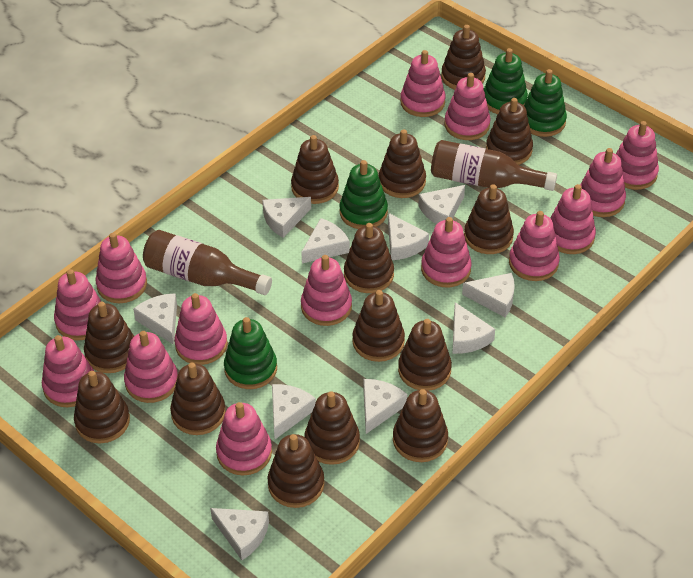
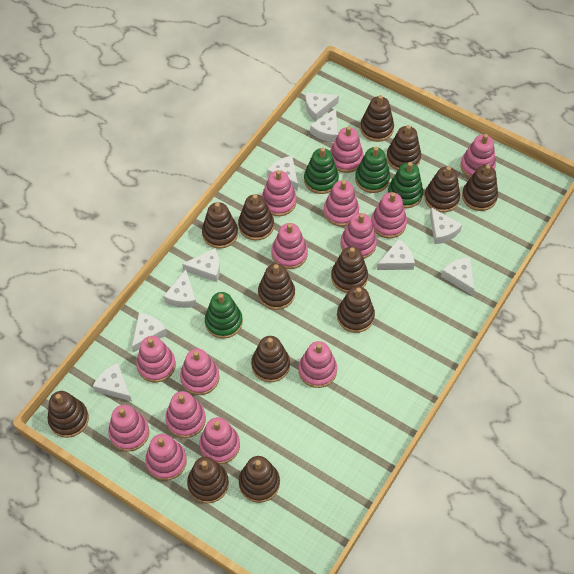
brown bottle: 2 -> 0
brown stacking toy: 14 -> 13

